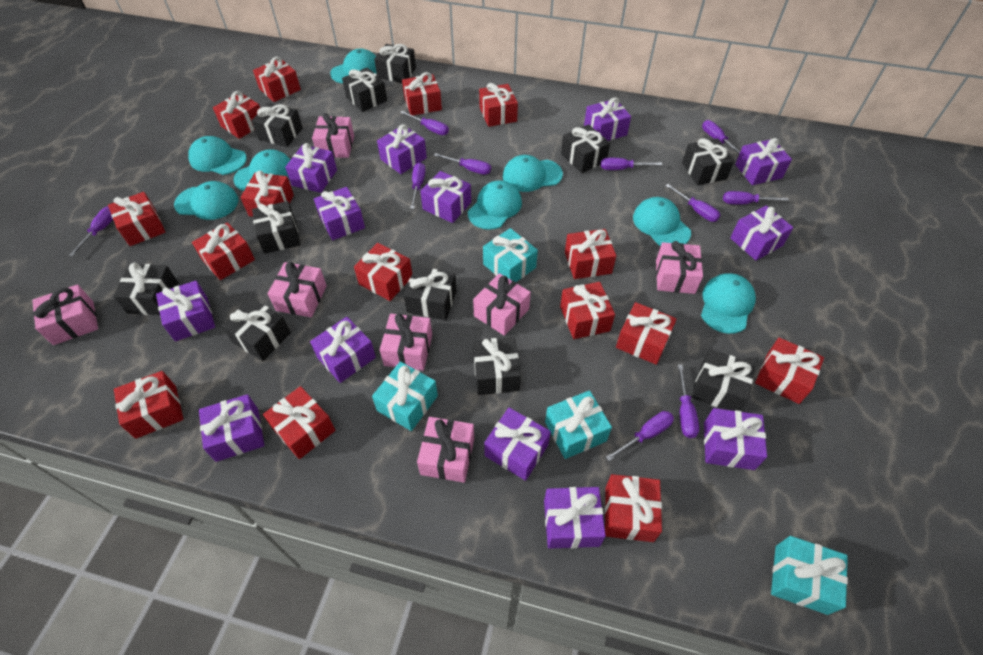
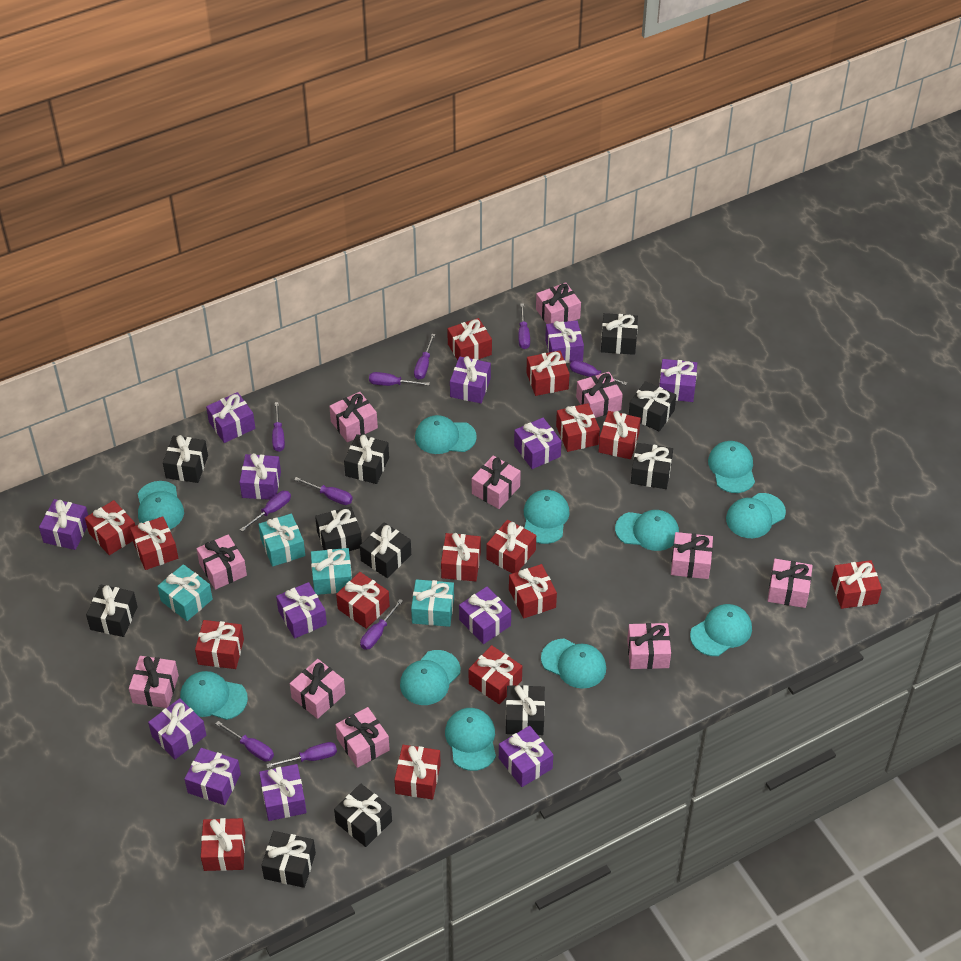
pink gift: 7 -> 11
turquoise cap: 8 -> 11

